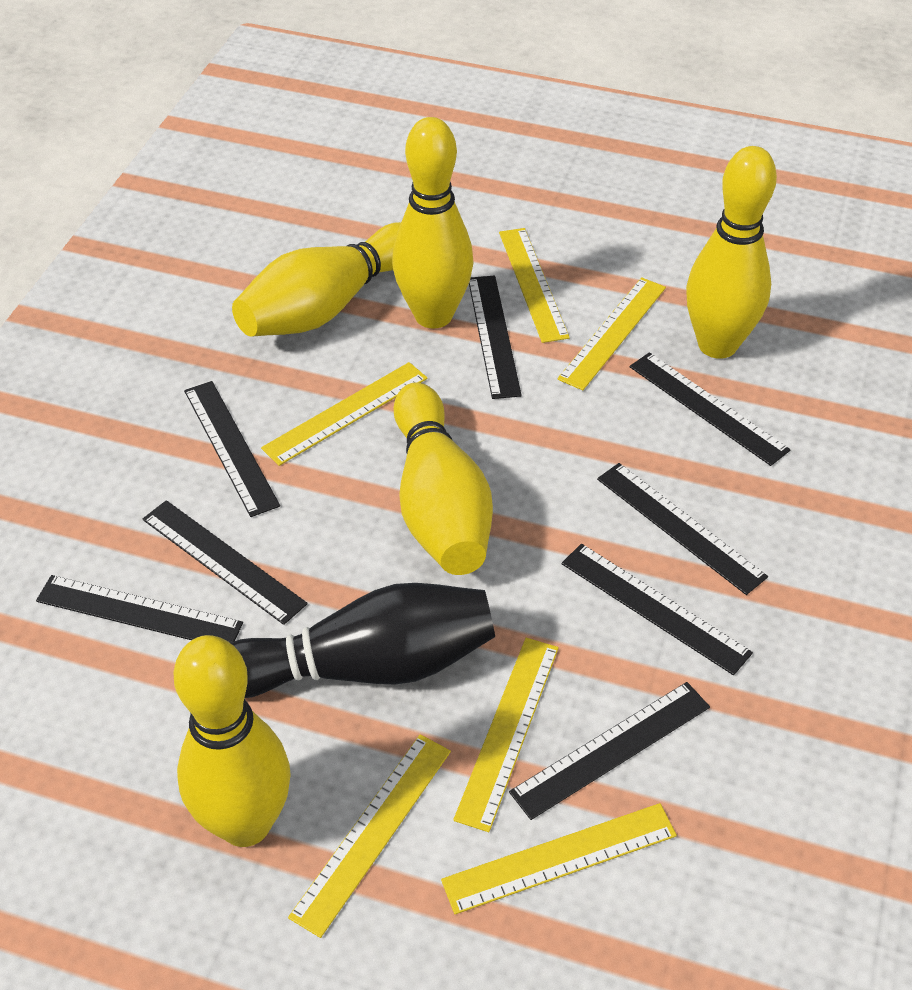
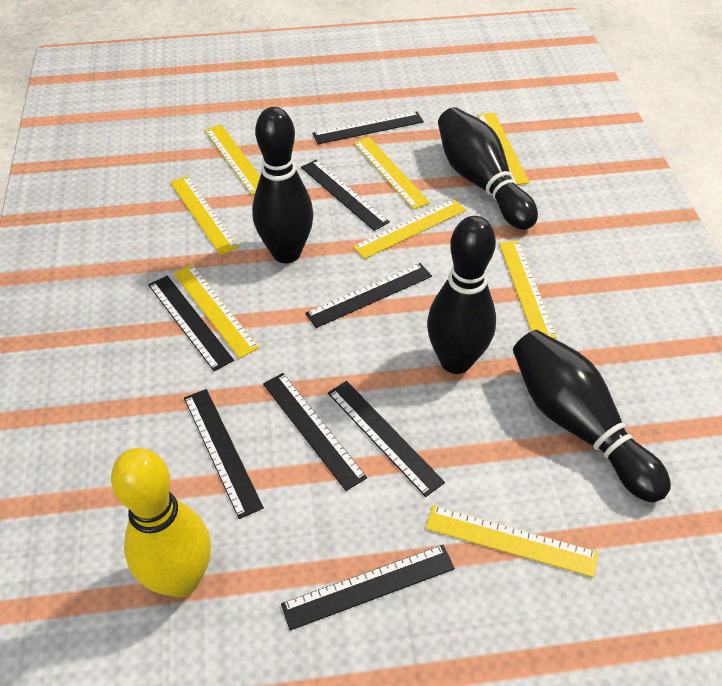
black bowling pin: 1 -> 4
yellow bowling pin: 5 -> 1
yellow ruler: 6 -> 8

